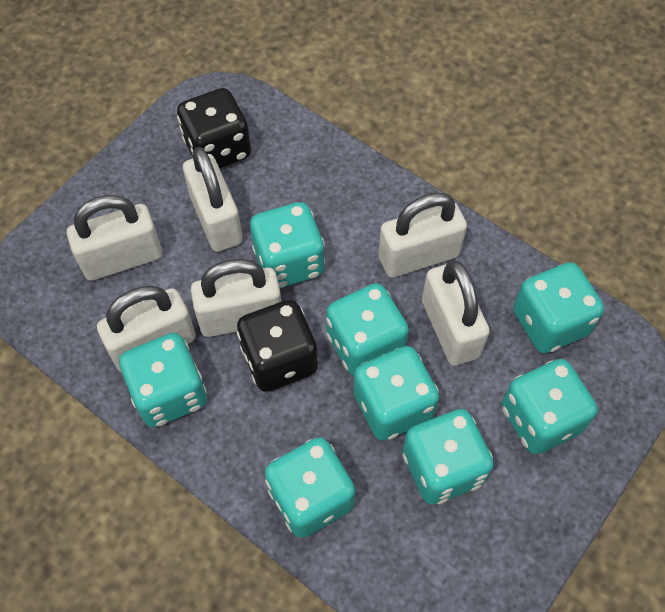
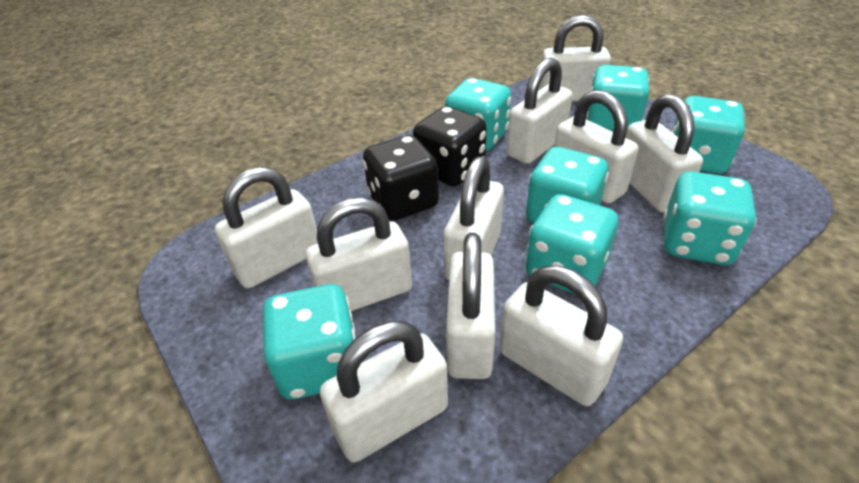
turquoise dice: 8 -> 7
white padlock: 6 -> 10

